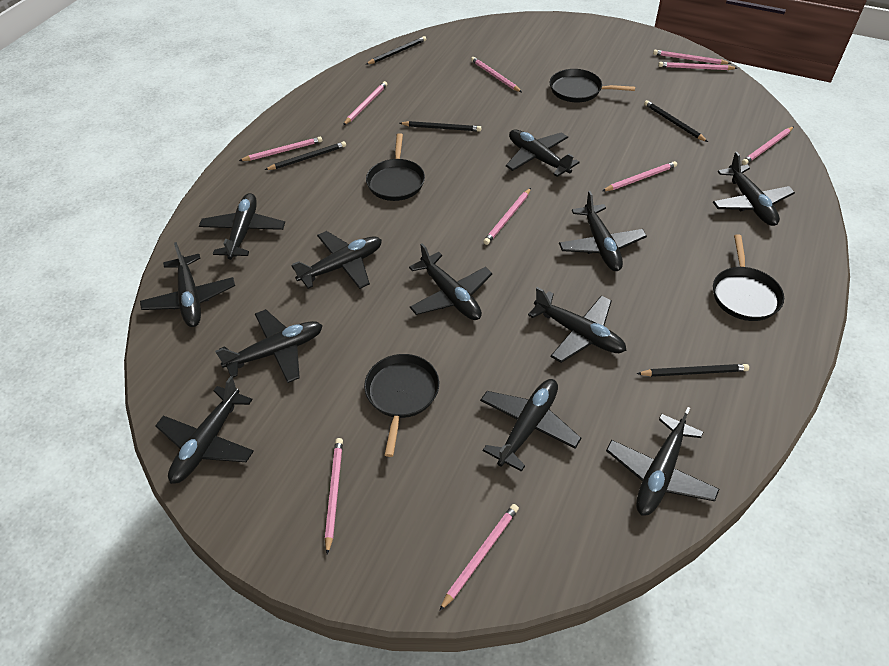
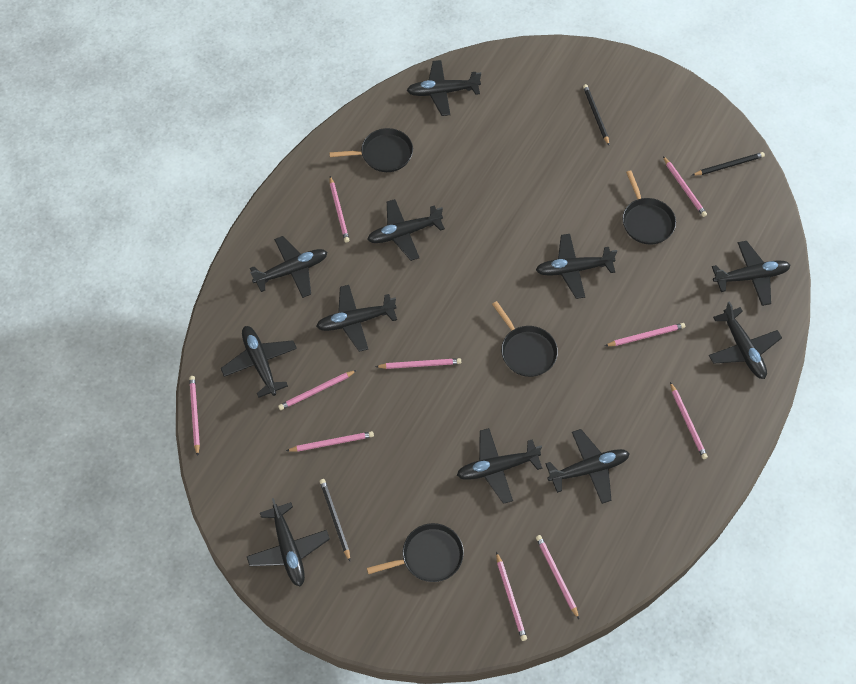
black pencil: 5 -> 3
black plane: 12 -> 11

